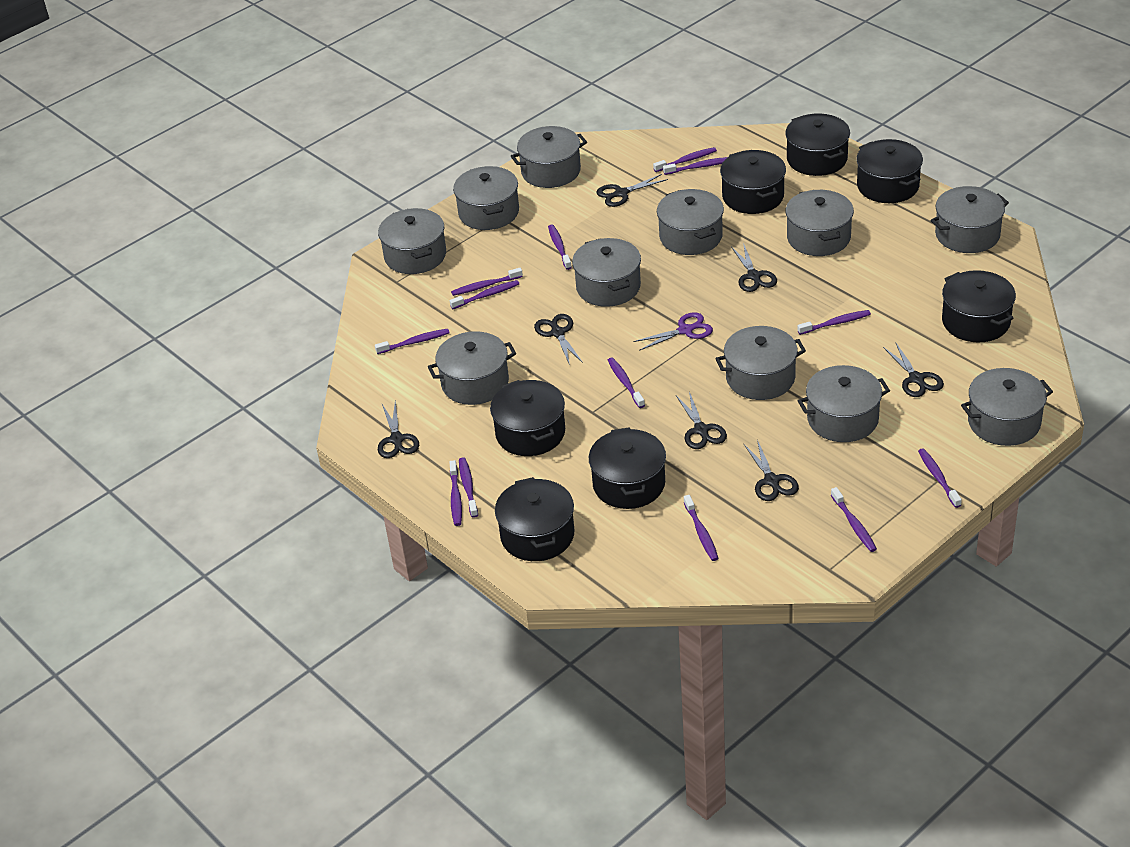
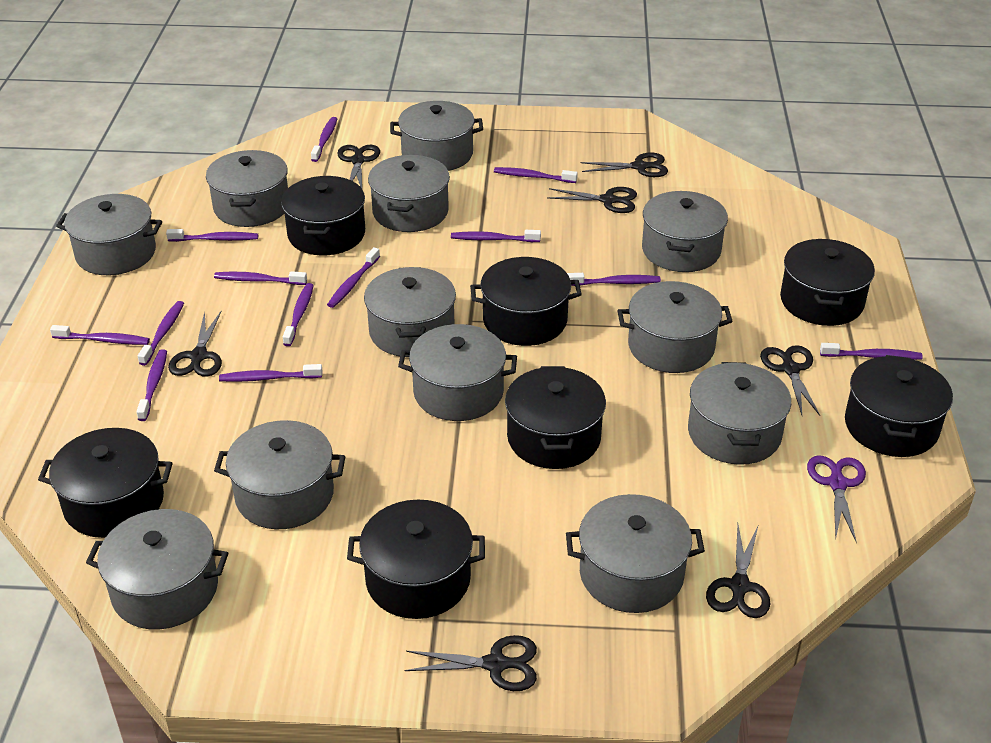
grey pot: 11 -> 12

